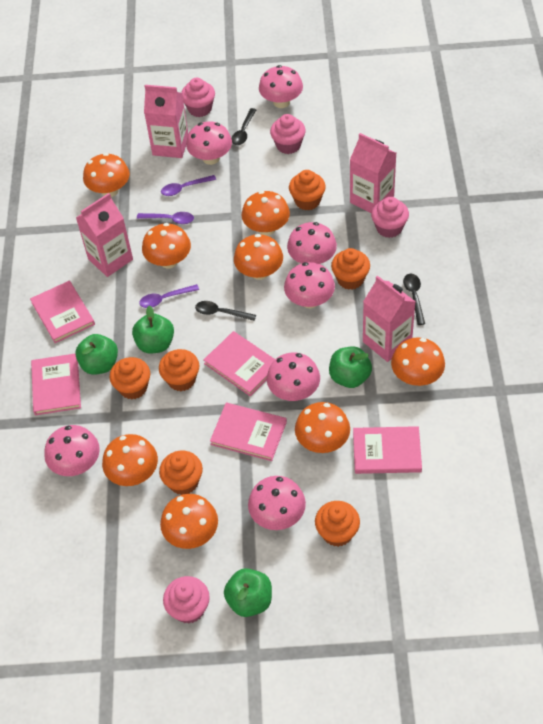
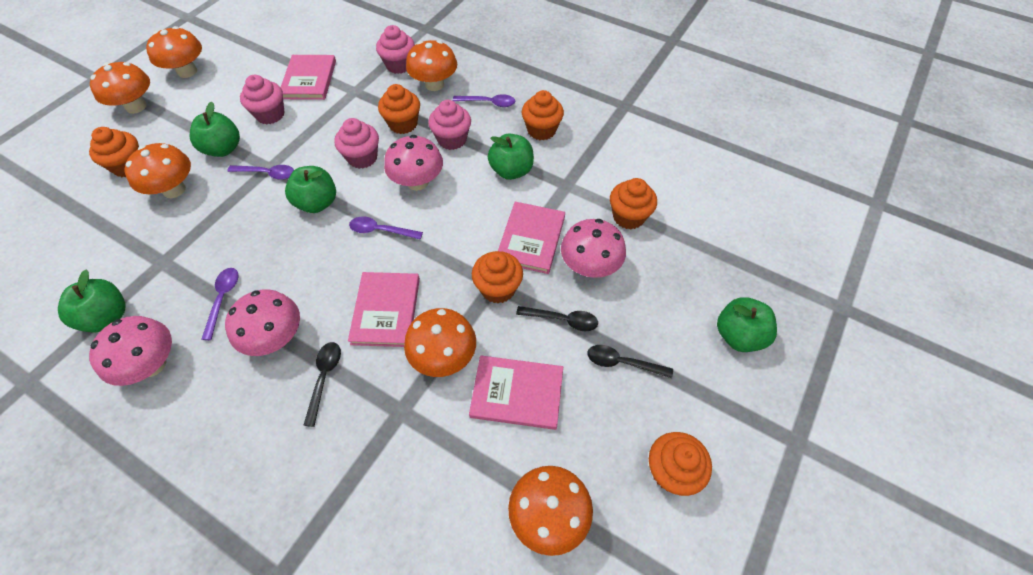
green apple: 4 -> 5
orange mushroom: 8 -> 6
pink book: 5 -> 4
pink carton: 4 -> 0
pink mushroom: 7 -> 4
purple spoon: 3 -> 4

